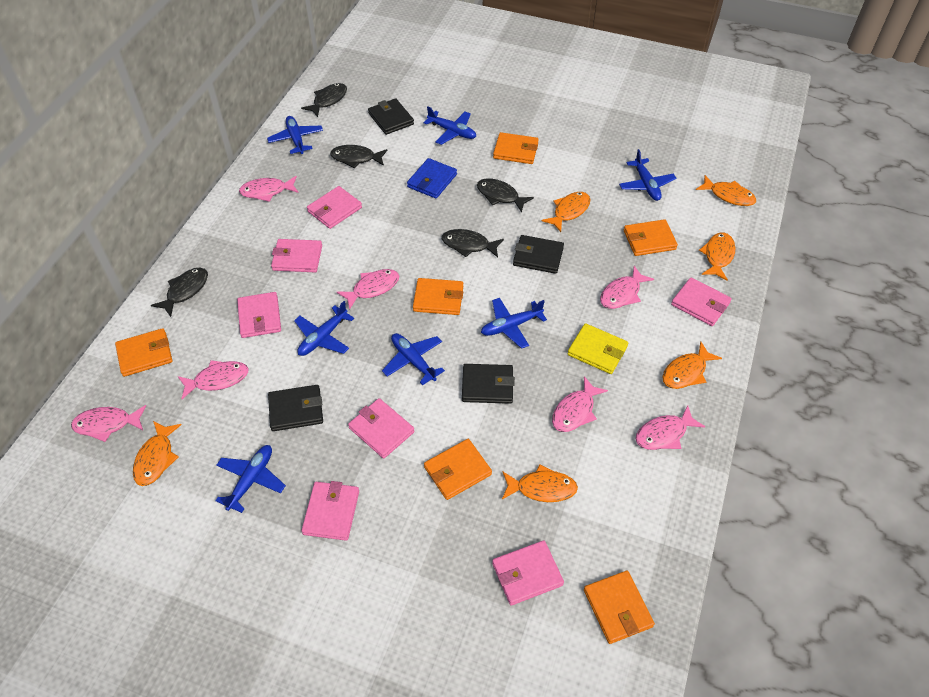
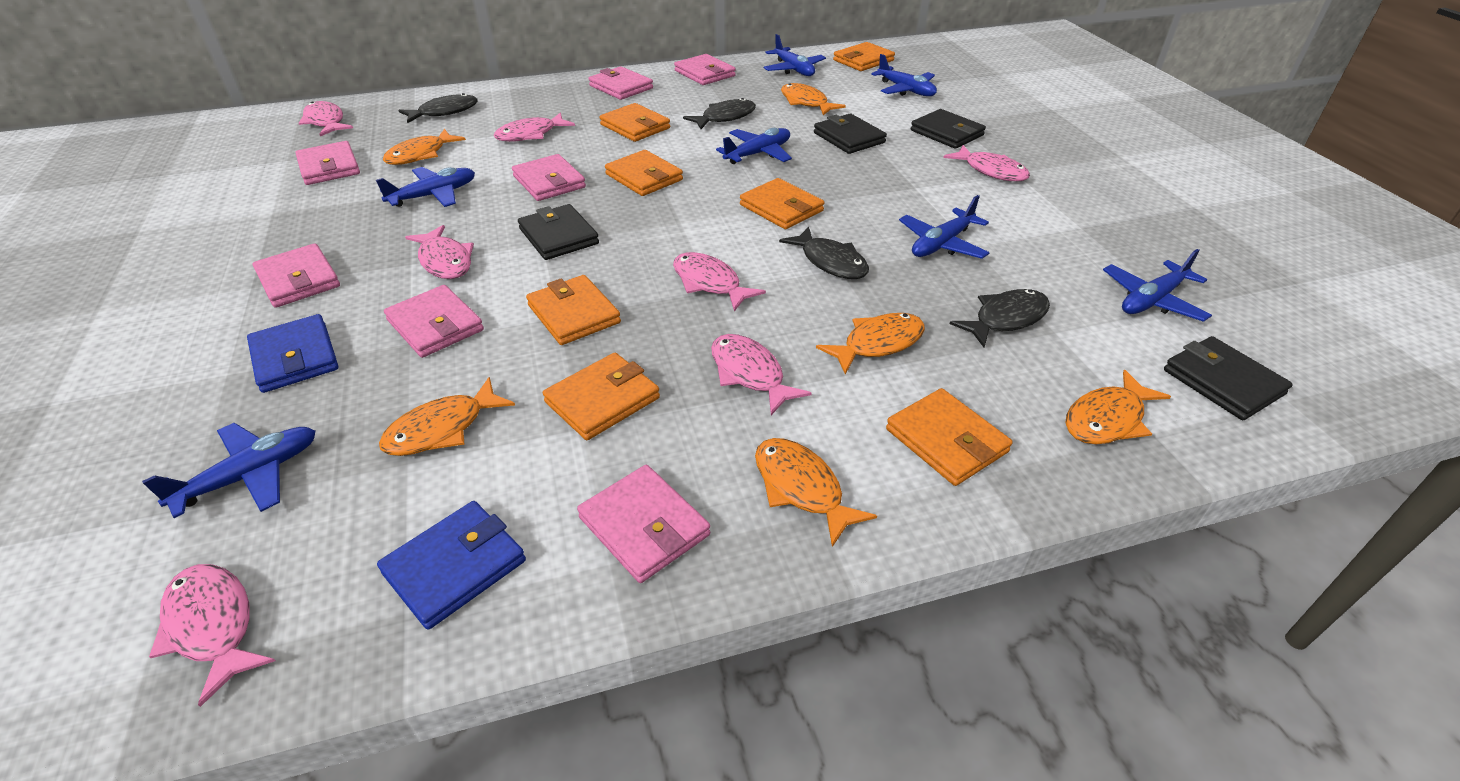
black fish: 5 -> 4
blue wallet: 1 -> 2
orange wallet: 6 -> 7
yellow wallet: 1 -> 0

